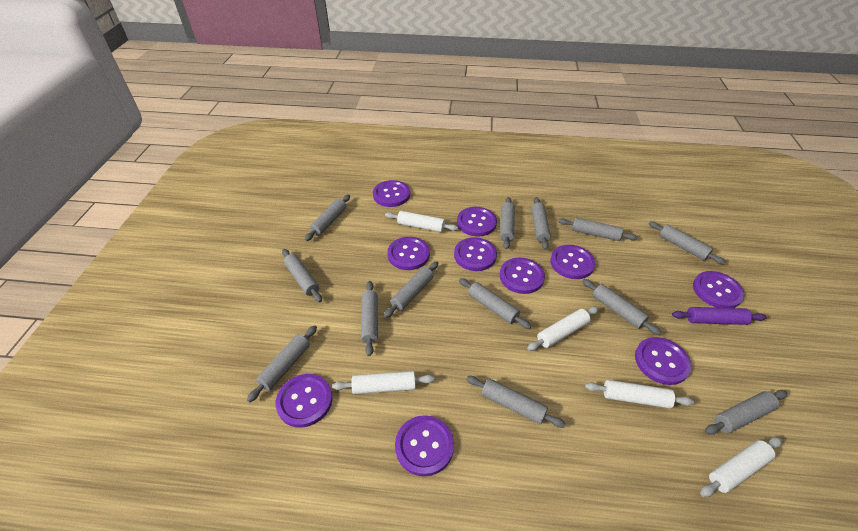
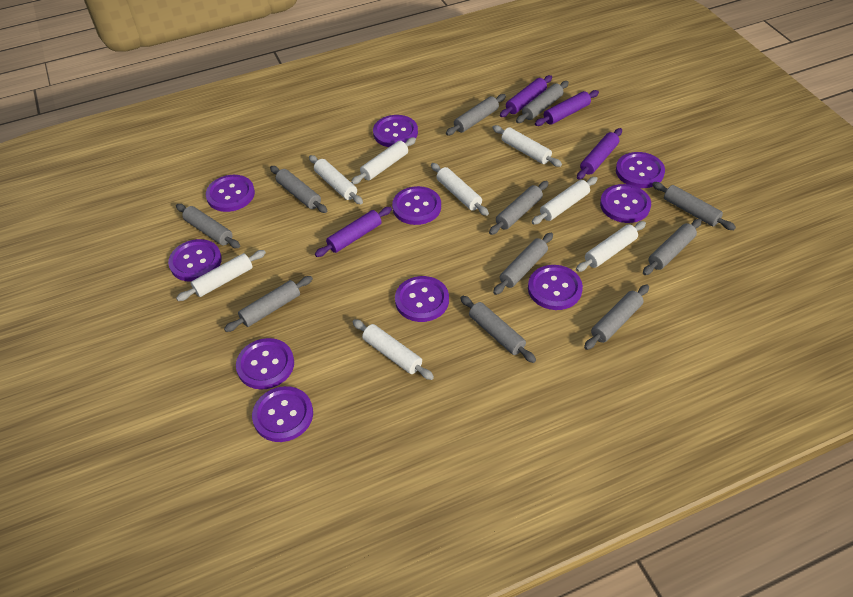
grey rolling pin: 13 -> 11
purple rolling pin: 1 -> 4
white rolling pin: 5 -> 8

